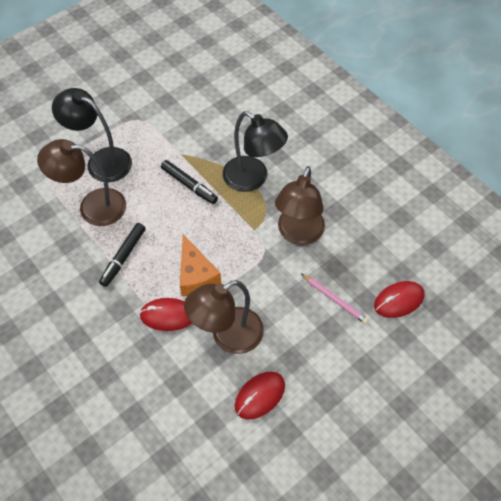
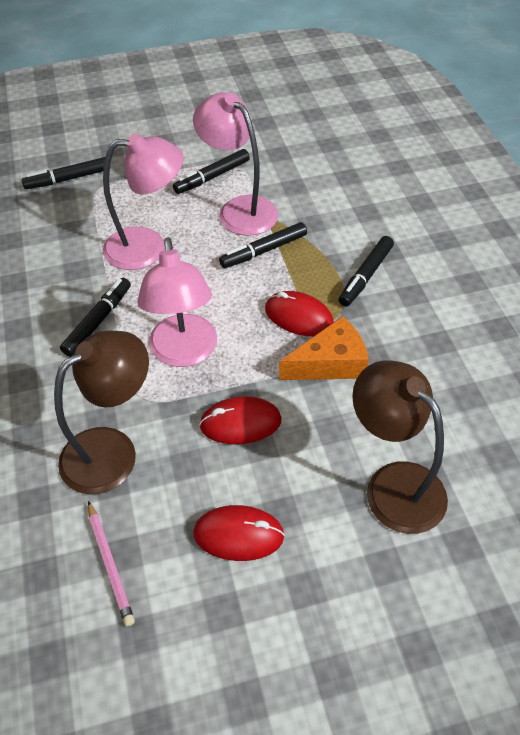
black lamp: 2 -> 0
black marker: 2 -> 5
brown lamp: 3 -> 2
pink lamp: 0 -> 3

